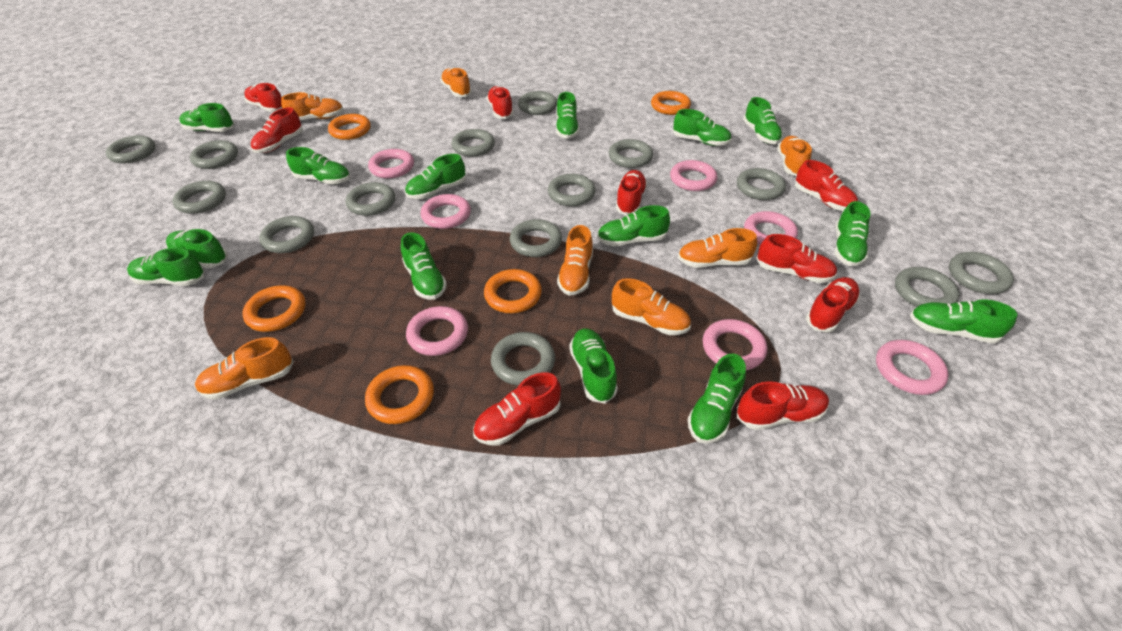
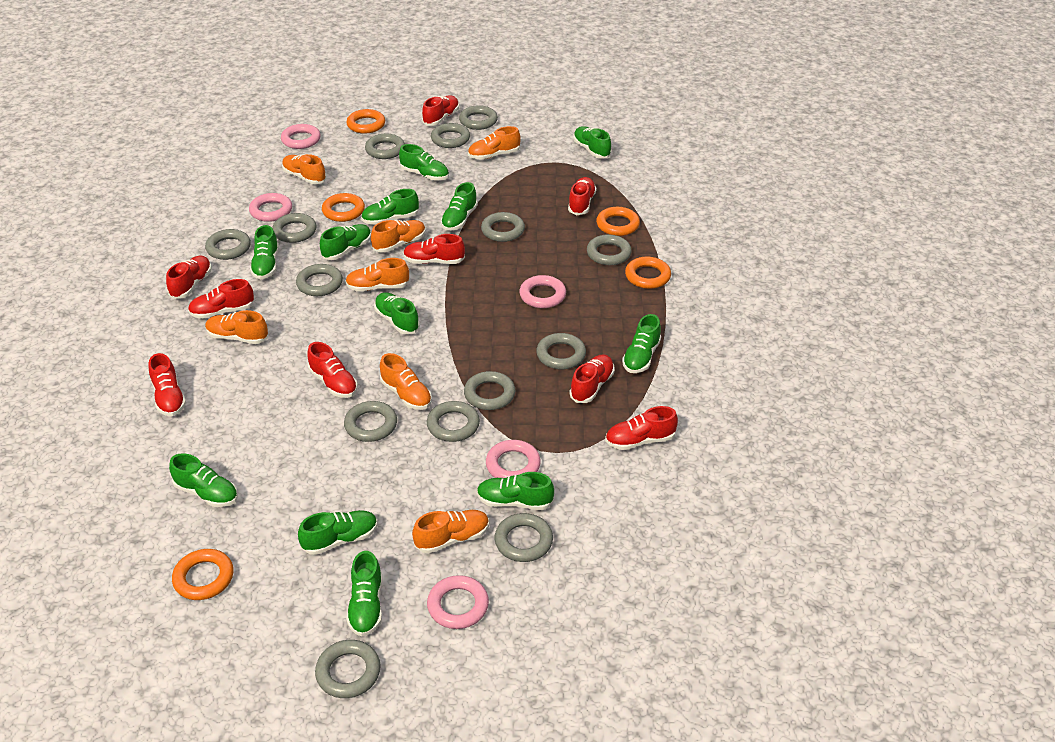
green shoe: 14 -> 12
pink ring: 7 -> 5

